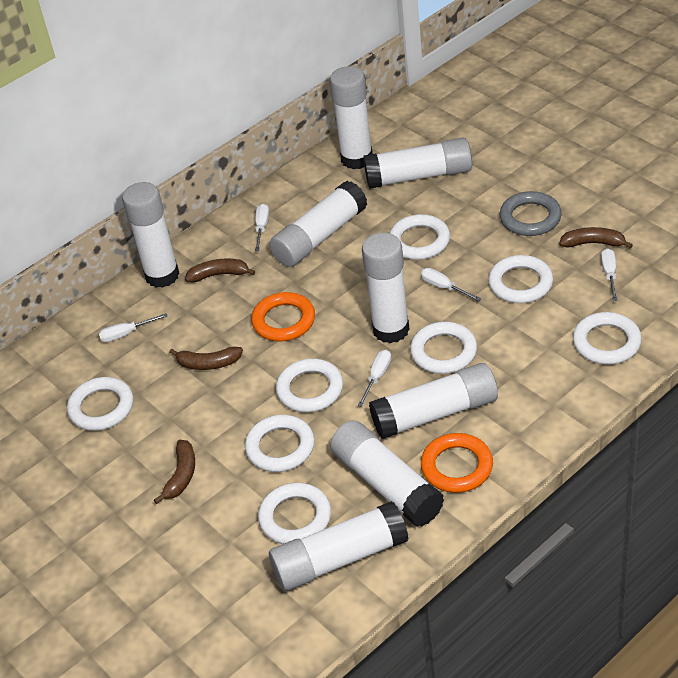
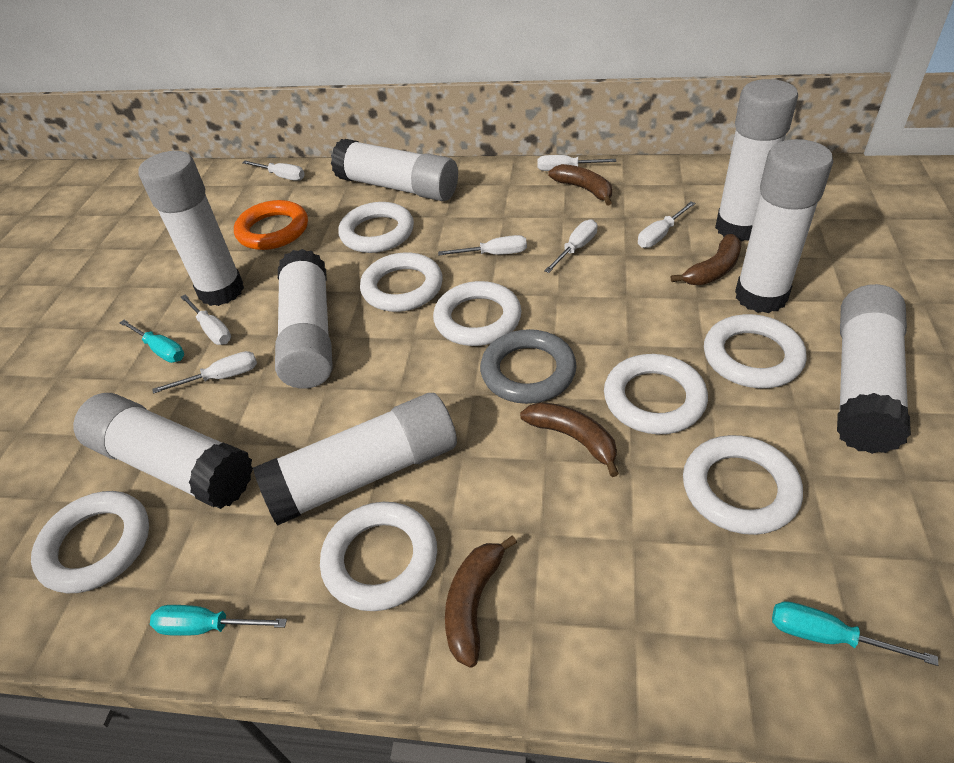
orange ring: 2 -> 1
turquoise screwdriver: 0 -> 3
white screwdriver: 5 -> 7

